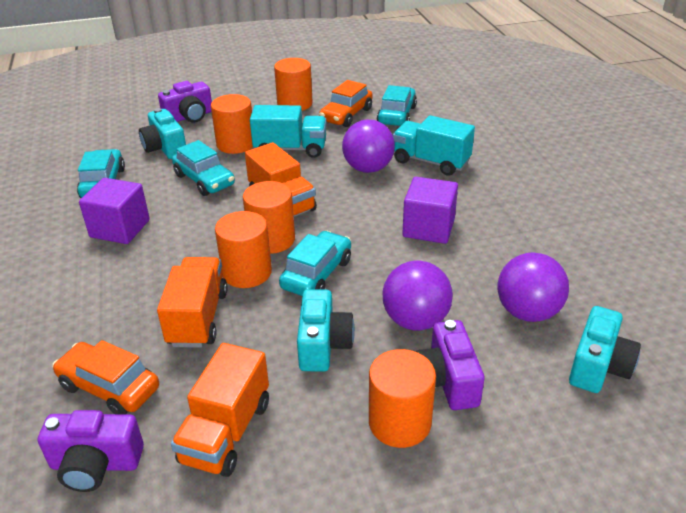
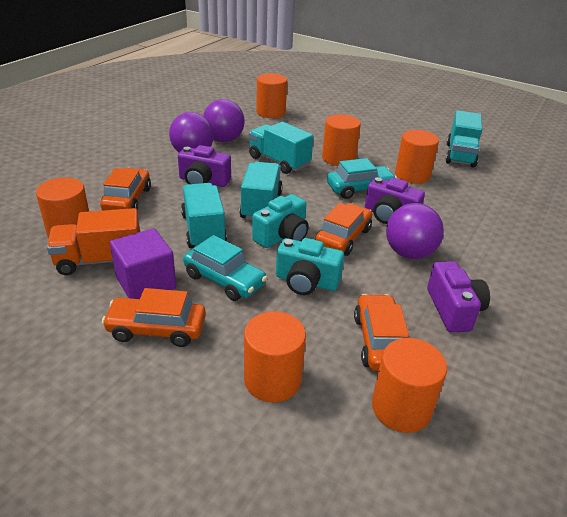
orange car: 2 -> 4
orange cylinder: 5 -> 6
orange truck: 3 -> 1
purple cube: 2 -> 1
turquoise camera: 3 -> 2
turquoise car: 4 -> 2
turquoise truck: 2 -> 4

